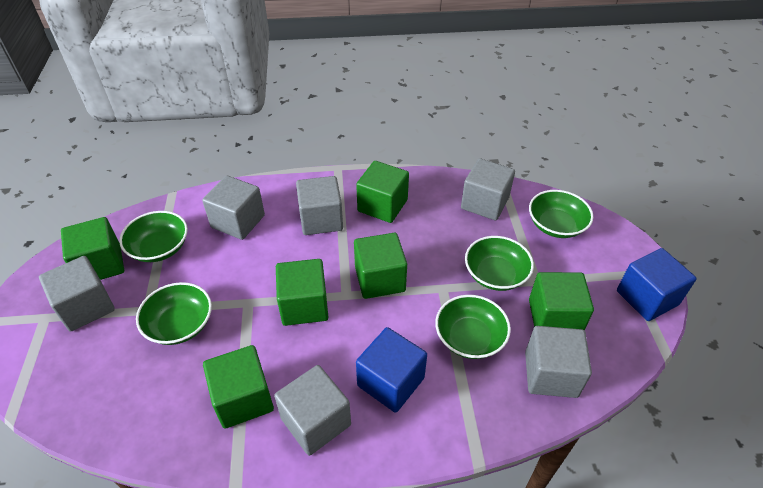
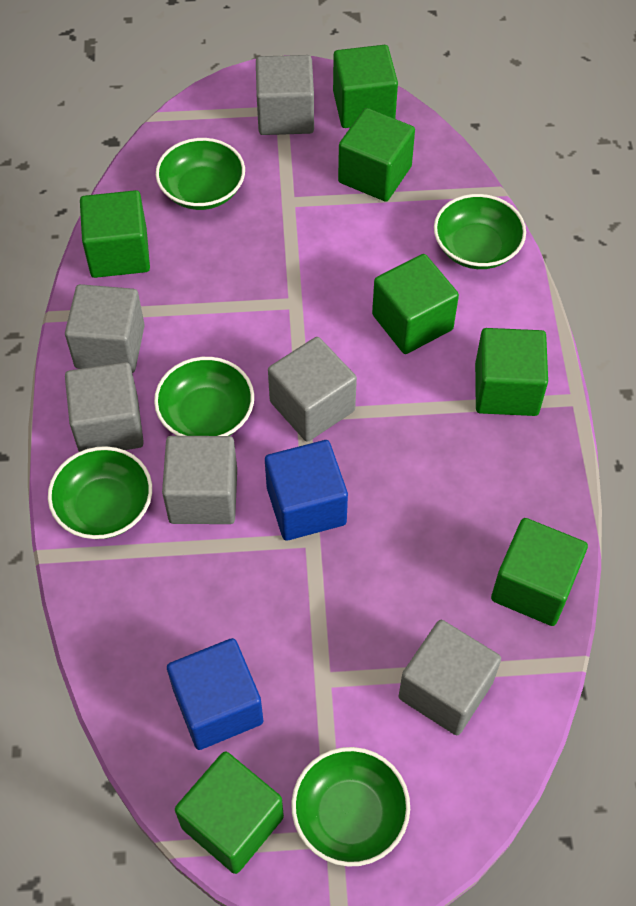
green cube: 6 -> 7

